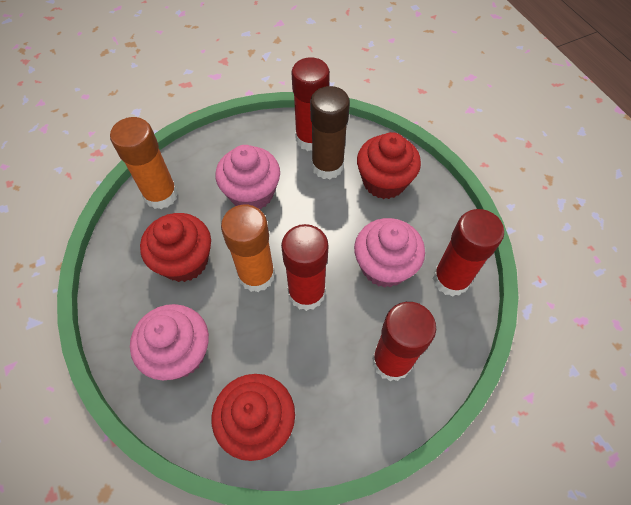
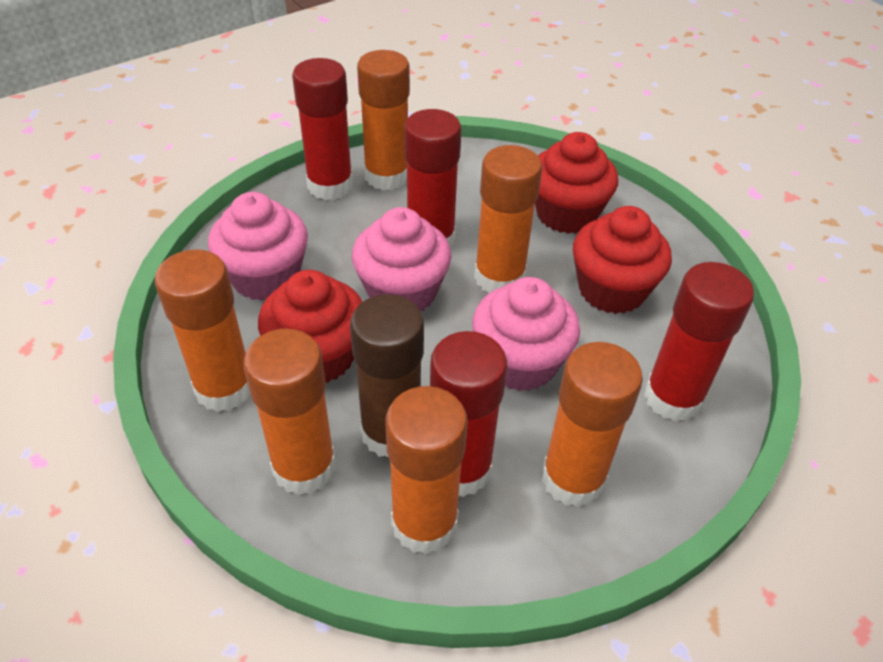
orange glue stick: 2 -> 6

